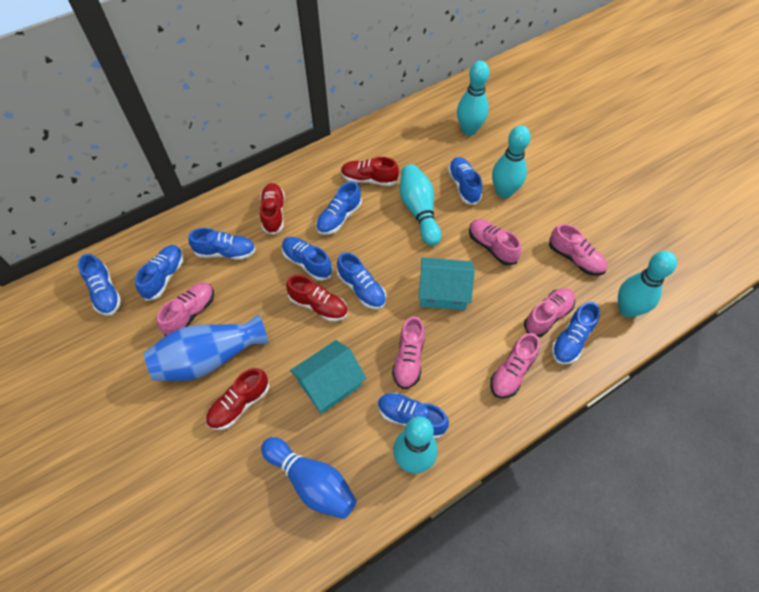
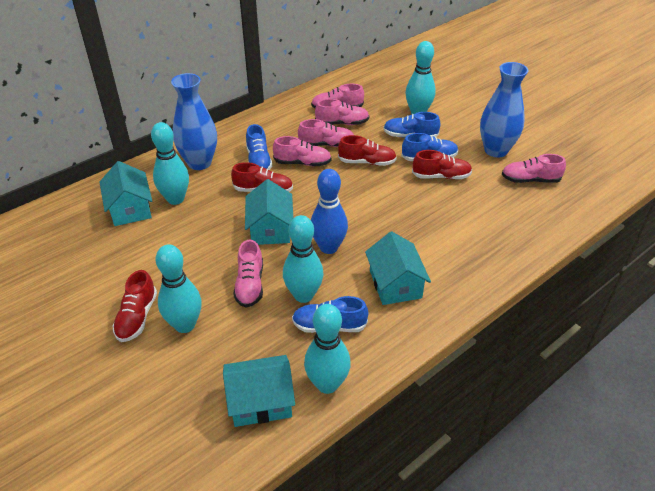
blue shoe: 9 -> 4
blue vase: 1 -> 2
turquoise house: 2 -> 4

